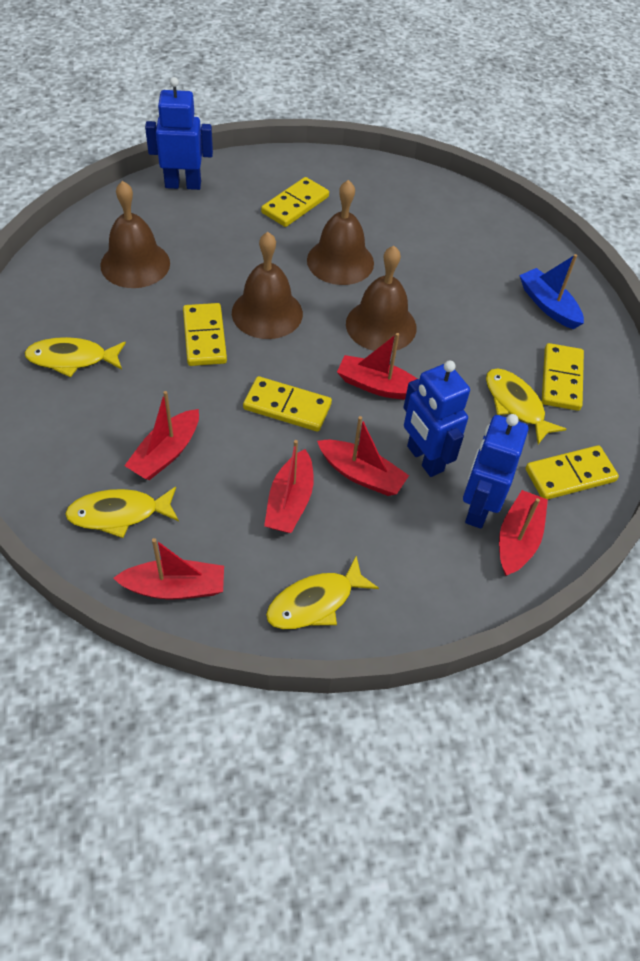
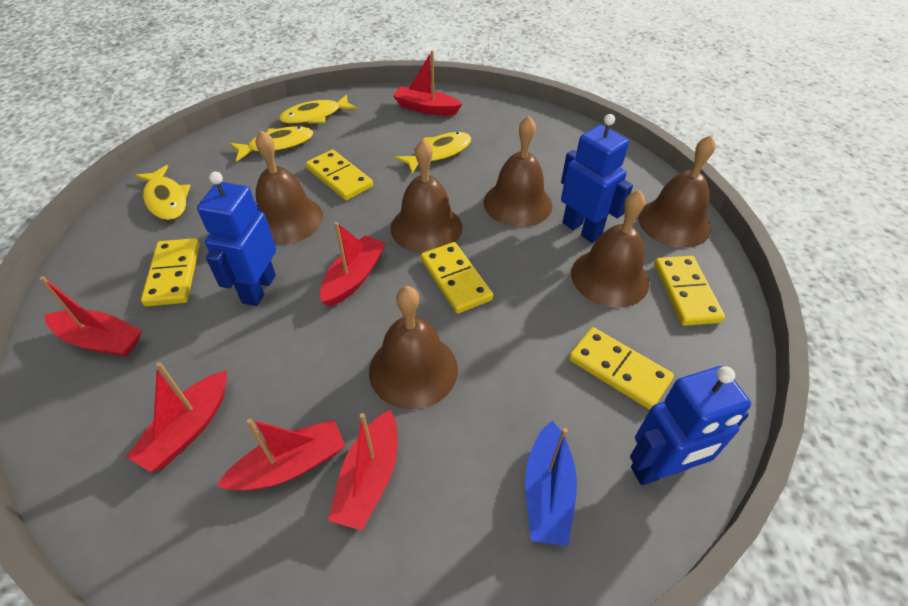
brown bell: 4 -> 6

